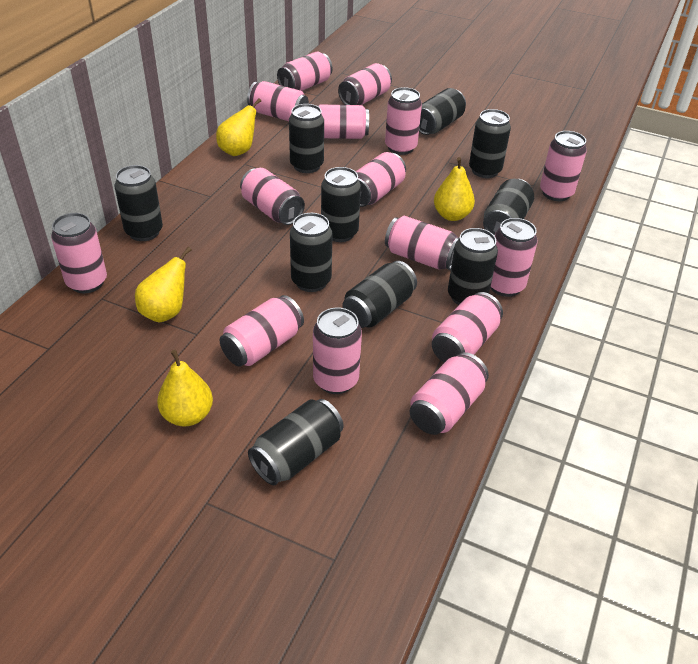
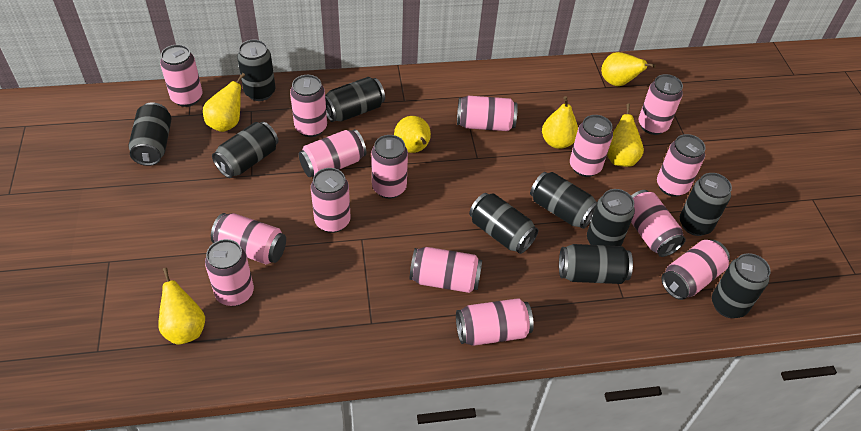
yellow pear: 4 -> 6

